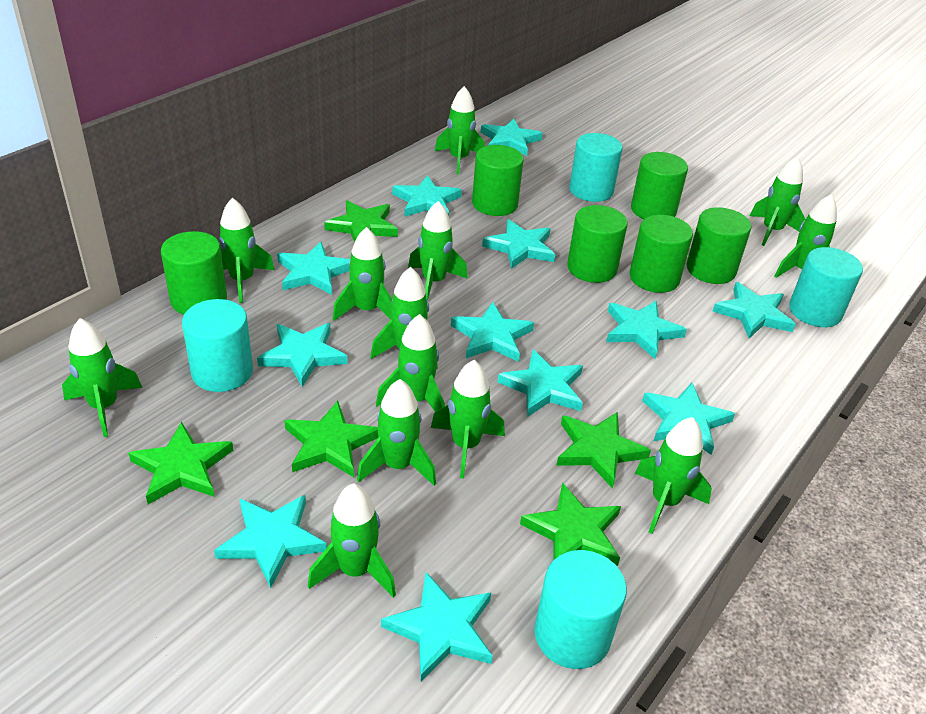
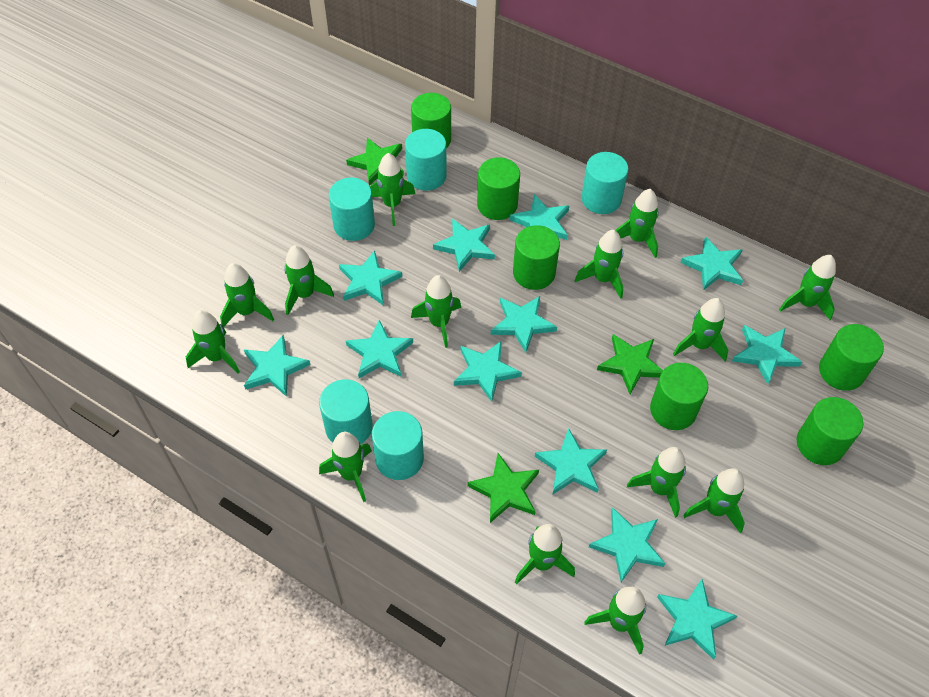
green rocket: 13 -> 14
green star: 5 -> 3
turquoise cylinder: 4 -> 5

